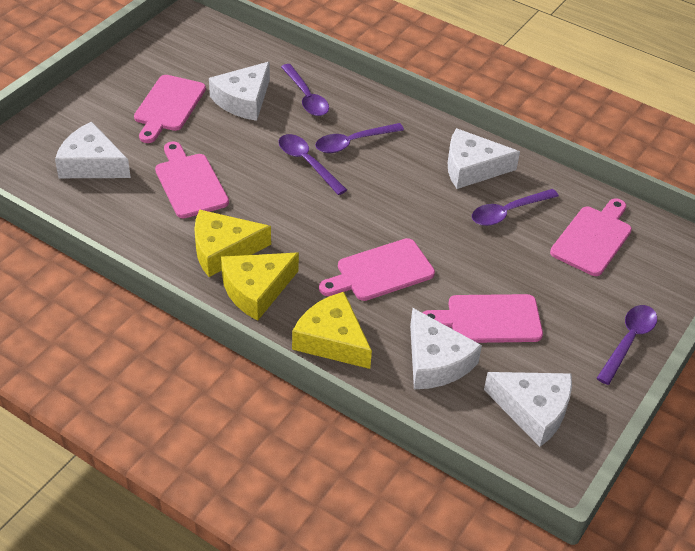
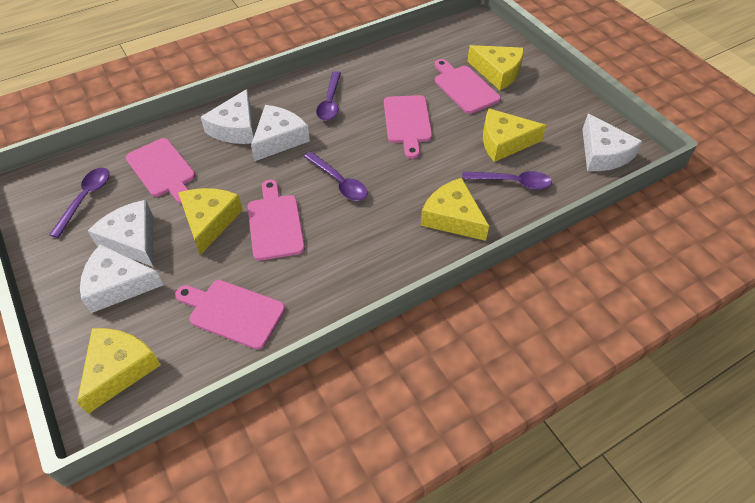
purple spoon: 5 -> 4
yellow cheese: 3 -> 5

